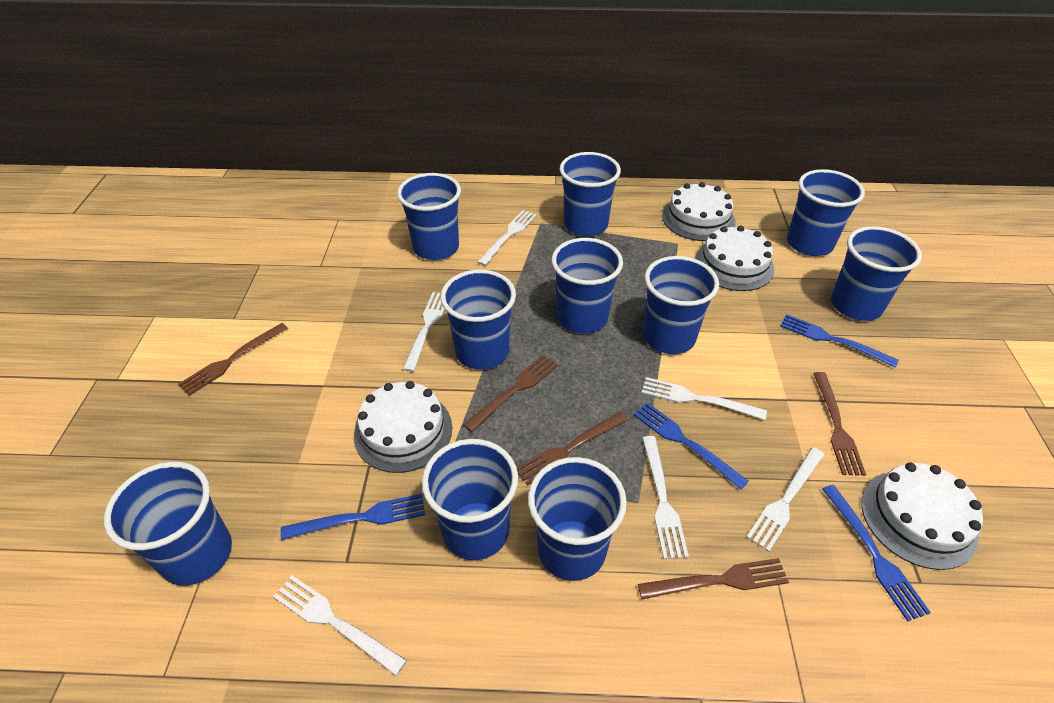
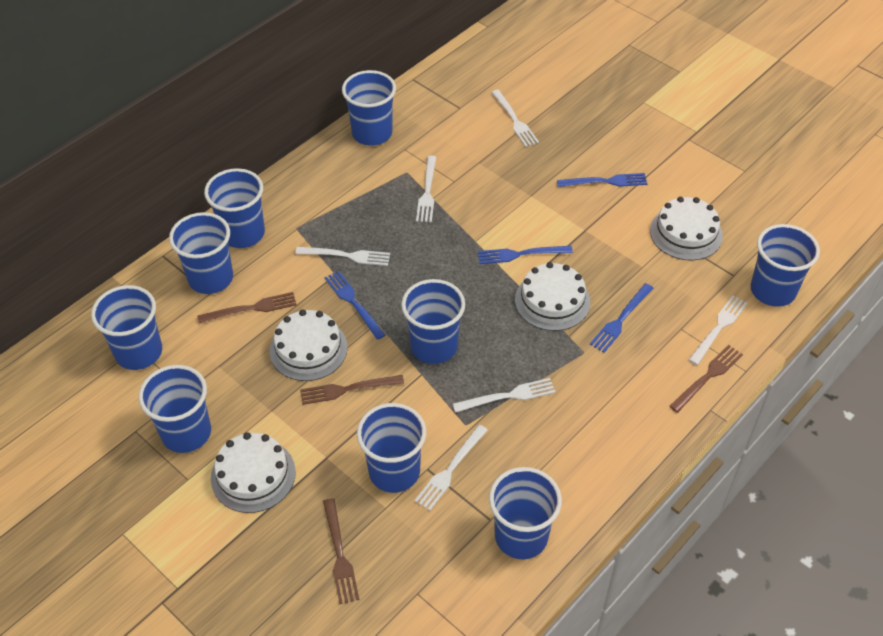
blue cup: 10 -> 9
brown fork: 5 -> 4

